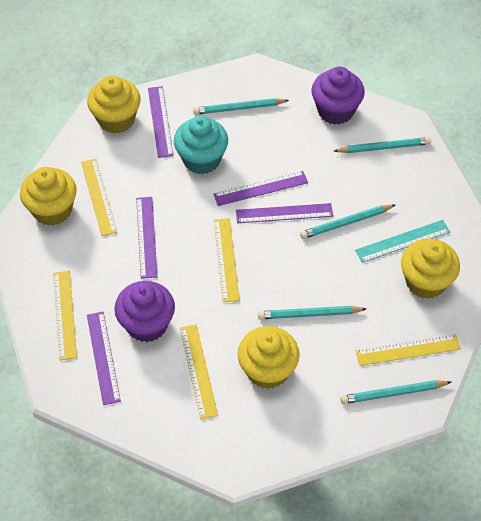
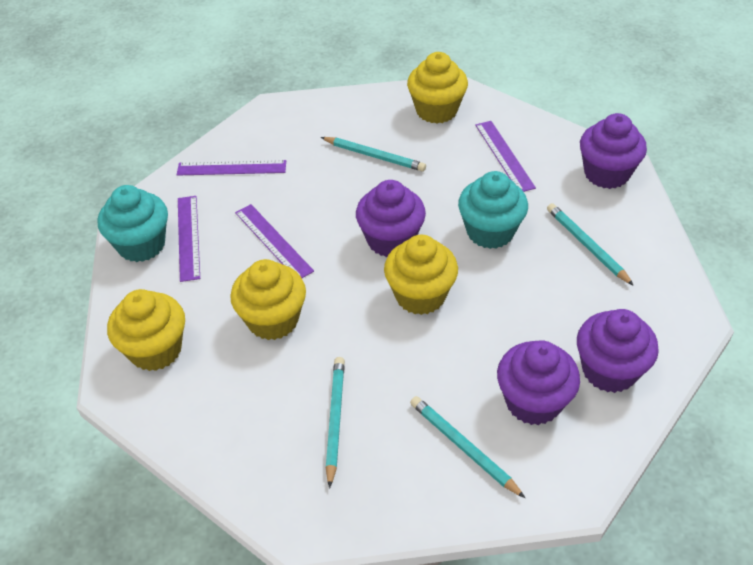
purple cupcake: 2 -> 4
purple ruler: 5 -> 4
turquoise cupcake: 1 -> 2
turquoise pencil: 5 -> 4
turquoise ruler: 1 -> 0
yellow ruler: 5 -> 0

